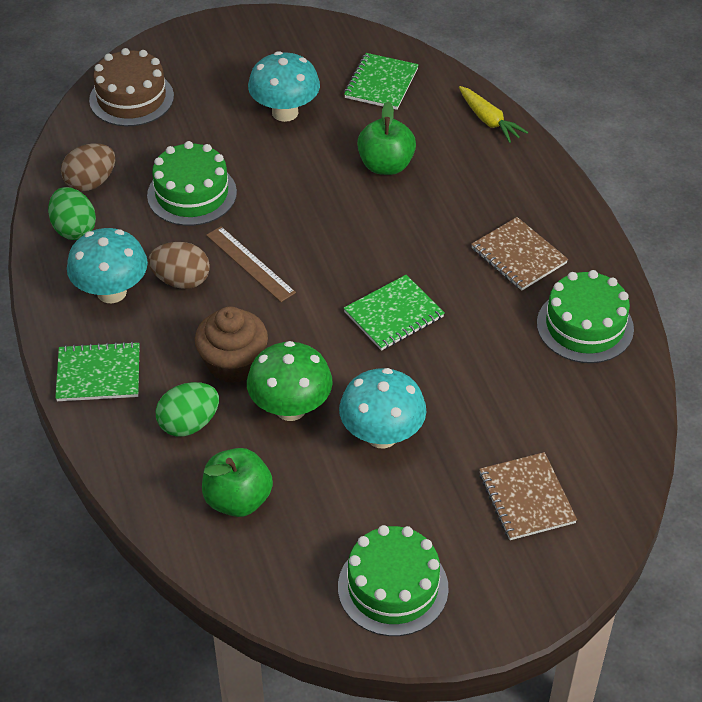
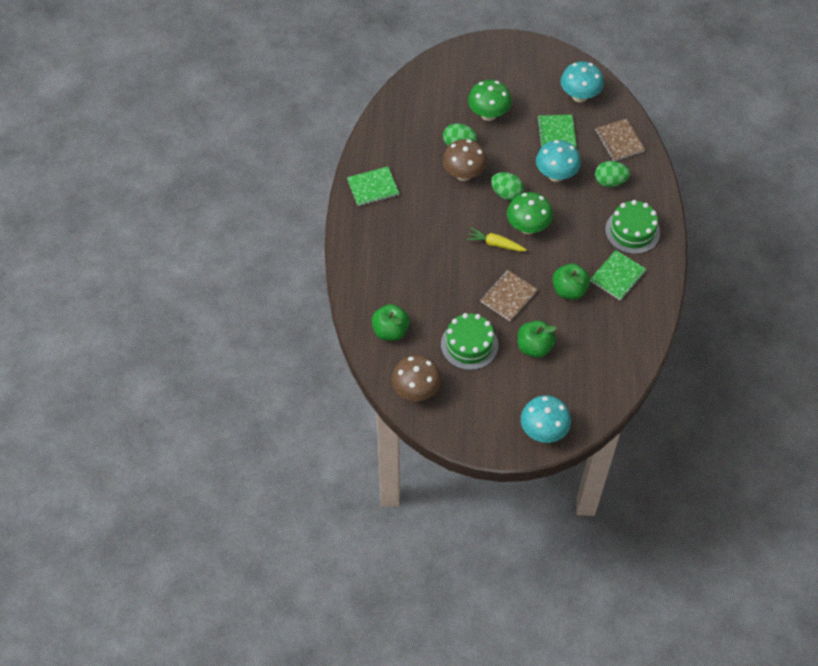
brown cake: 1 -> 0
brown cupcake: 1 -> 0
brown egg: 2 -> 0
brown mushroom: 0 -> 2
brown ruler: 1 -> 0
green apple: 2 -> 3
green cake: 3 -> 2
green egg: 2 -> 3
green mushroom: 1 -> 2

